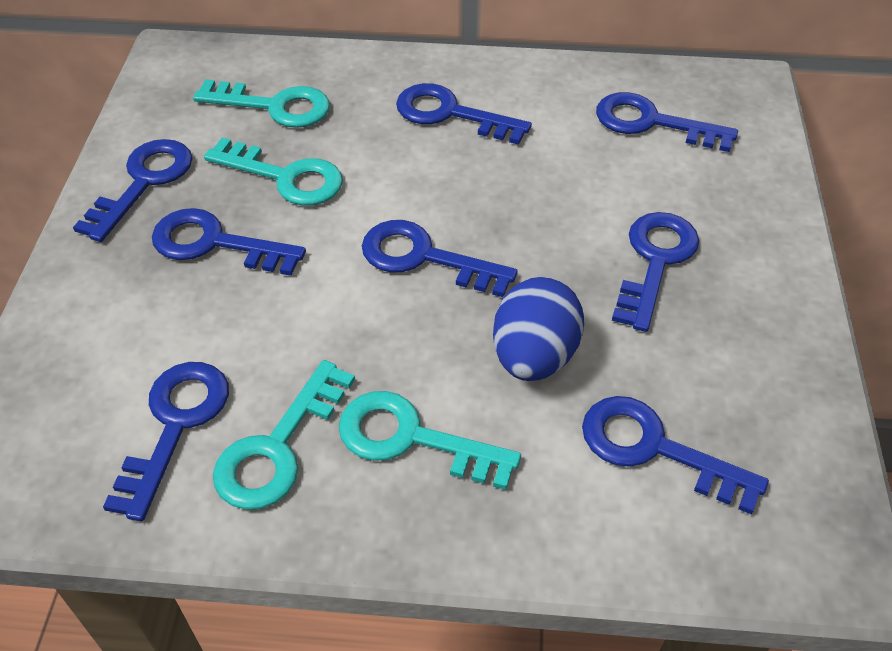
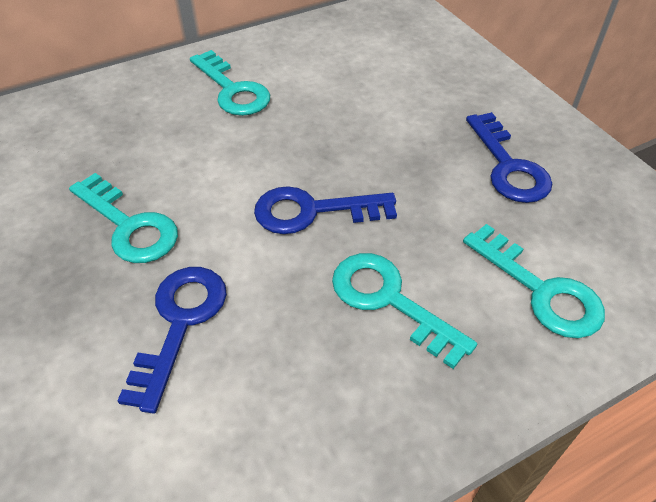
blue egg: 1 -> 0
blue key: 8 -> 3

